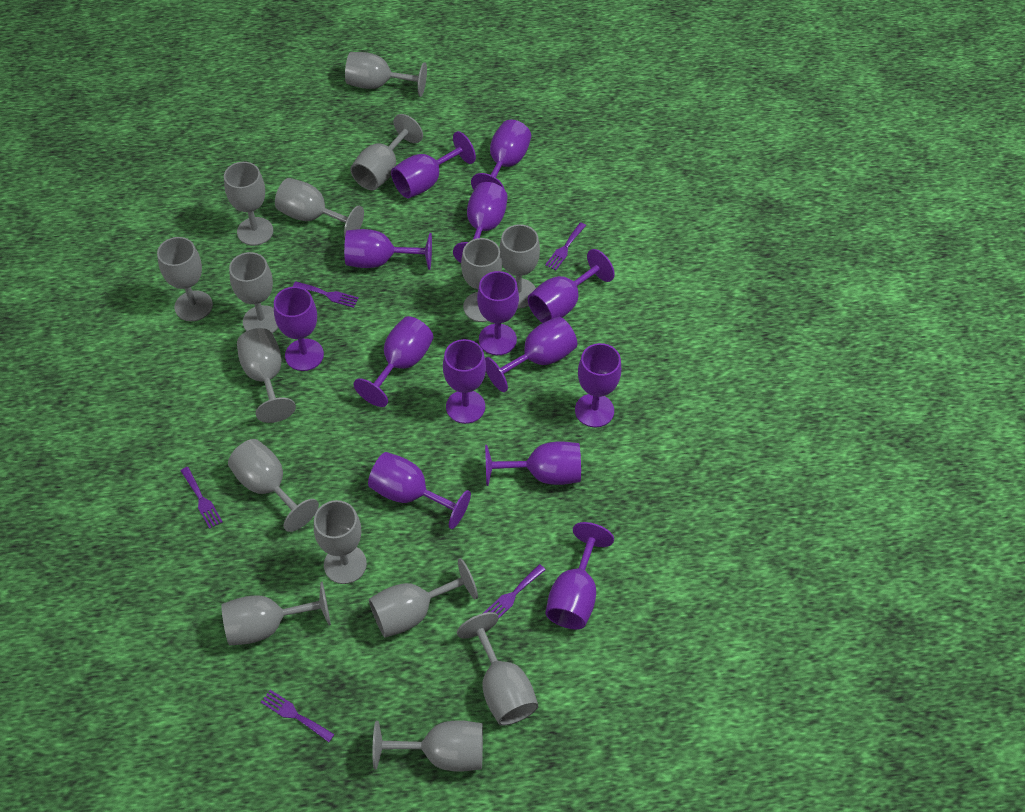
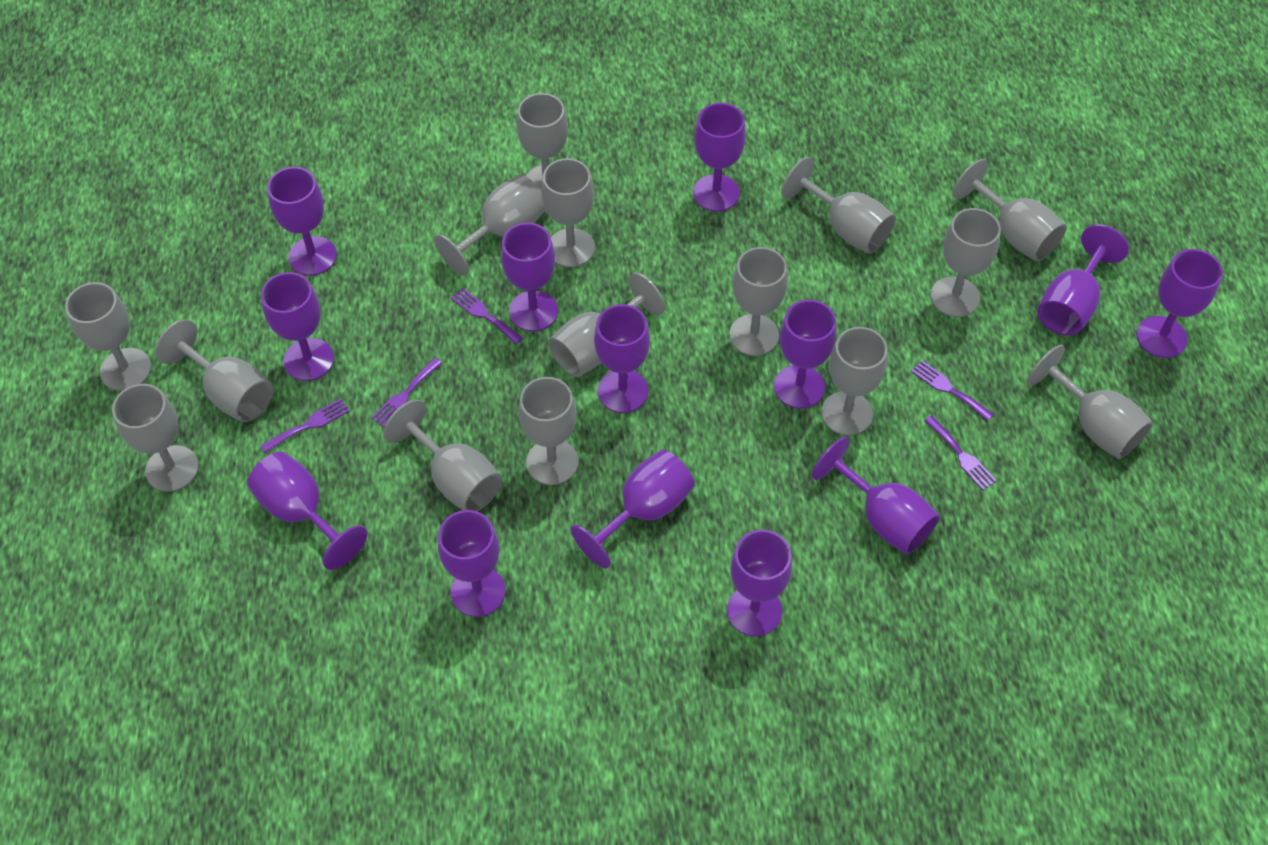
purple goblet: 14 -> 13

